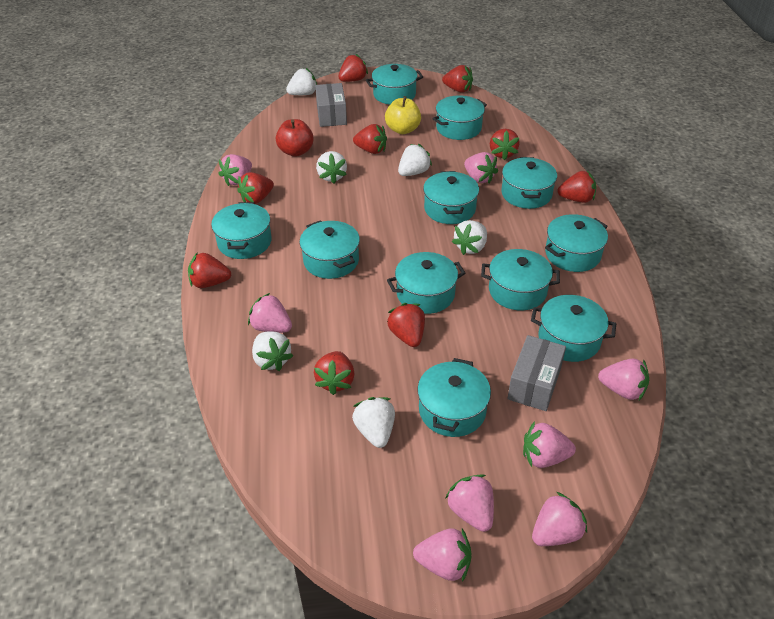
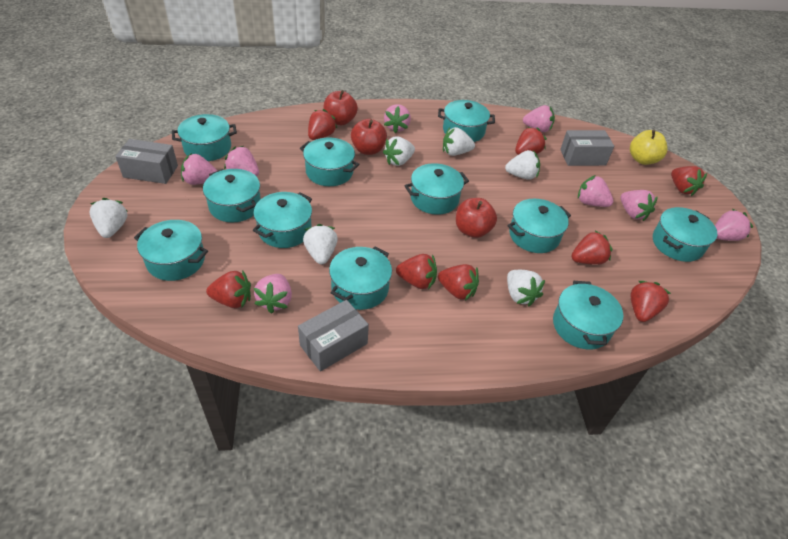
grey box: 2 -> 3
red apple: 1 -> 3
red strawberry: 9 -> 8

